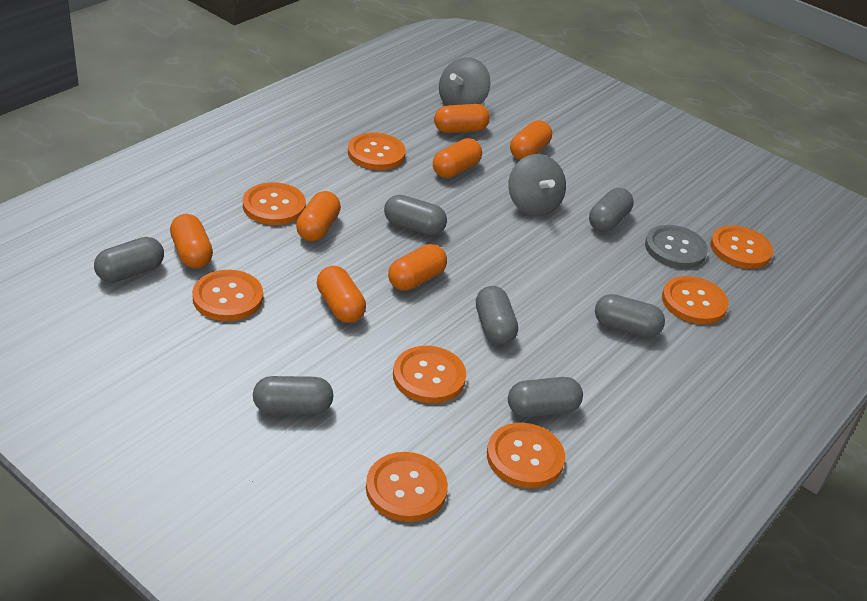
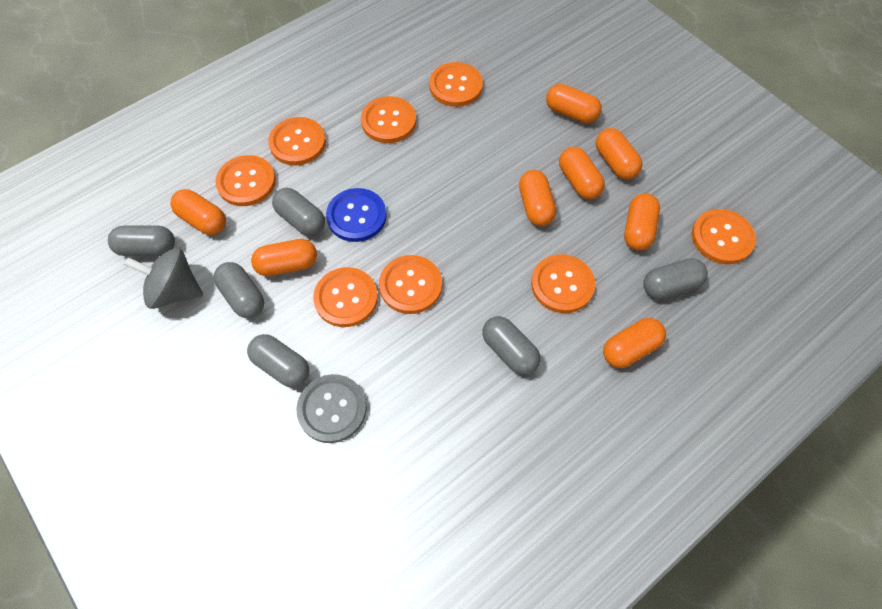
blue button: 0 -> 1
grey capsule: 7 -> 6
grey spinning top: 2 -> 1
orange capsule: 7 -> 8

